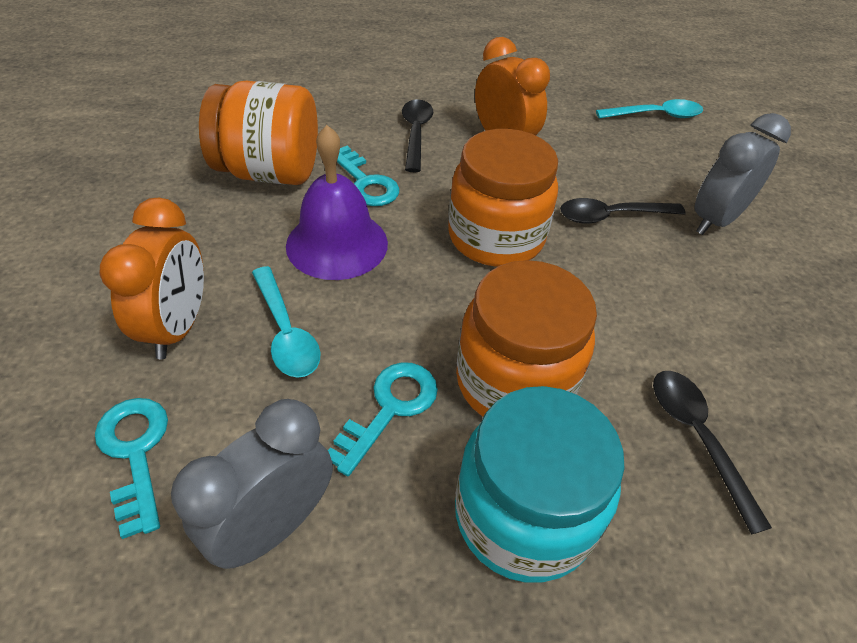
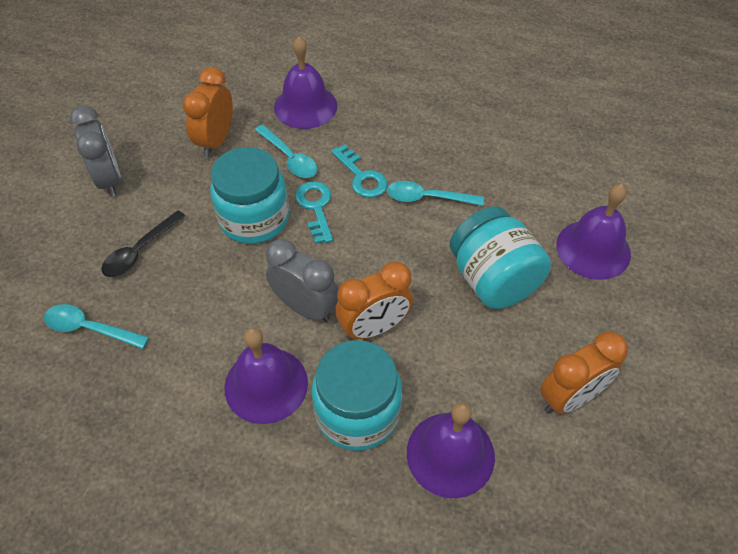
black spoon: 3 -> 1
orange clock: 2 -> 3
orange jar: 3 -> 0
purple bell: 1 -> 4
turquoise jar: 1 -> 3
turquoise key: 3 -> 2
turquoise spoon: 2 -> 3

